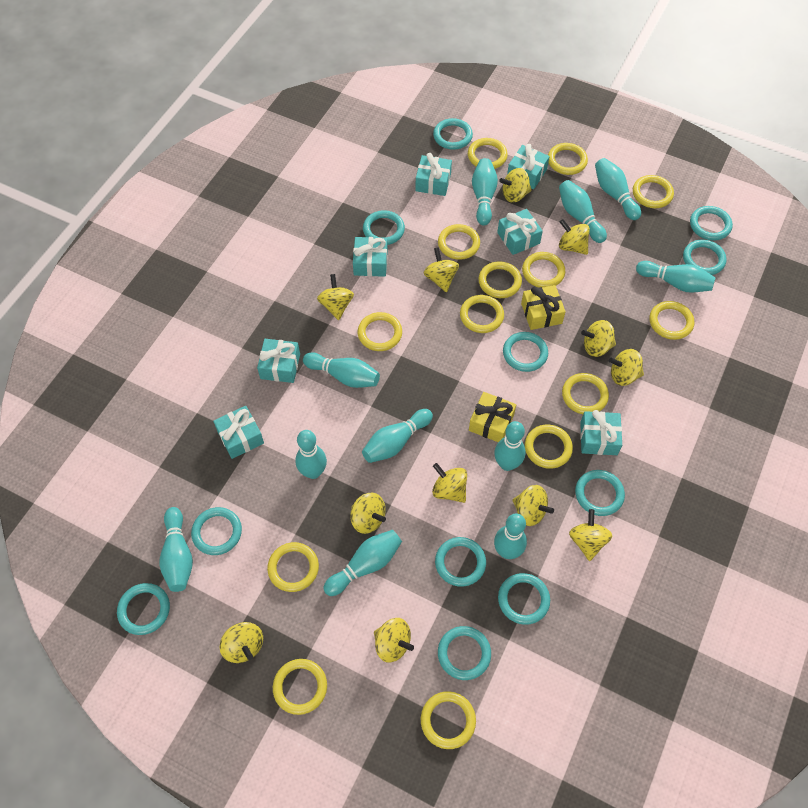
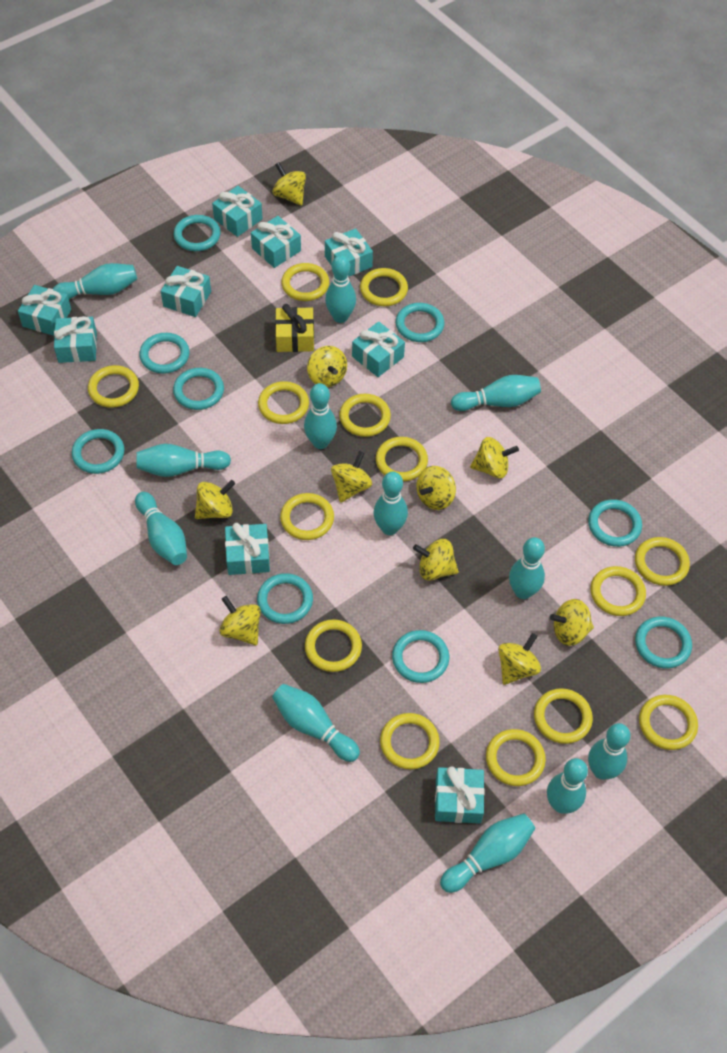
turquoise bowling pin: 11 -> 12
turquoise gift: 7 -> 9
turquoise ring: 11 -> 9
yellow gift: 2 -> 1
yellow spinning top: 12 -> 10

